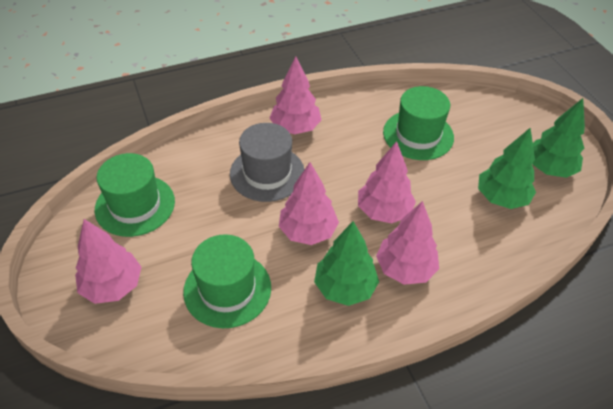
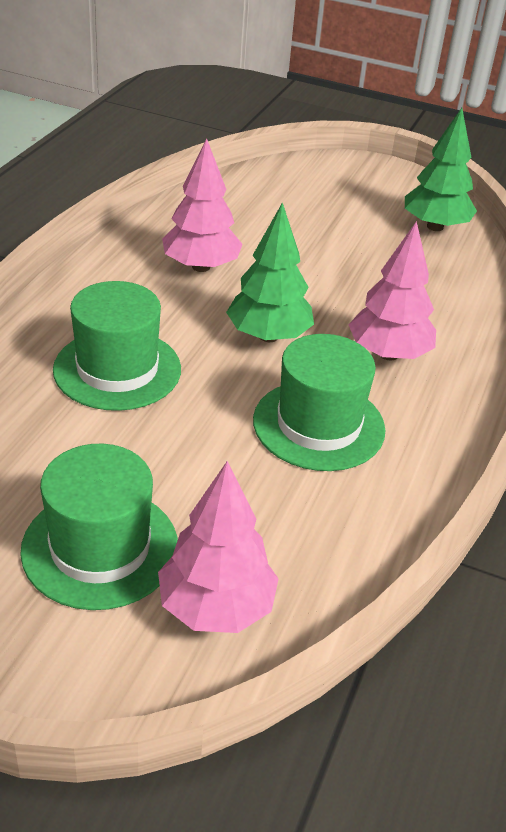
green tree: 3 -> 2
grey hat: 1 -> 0
pink tree: 5 -> 3

